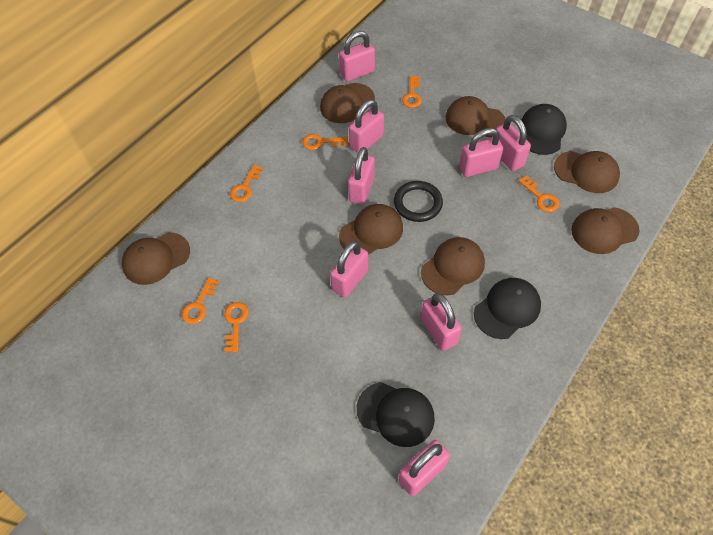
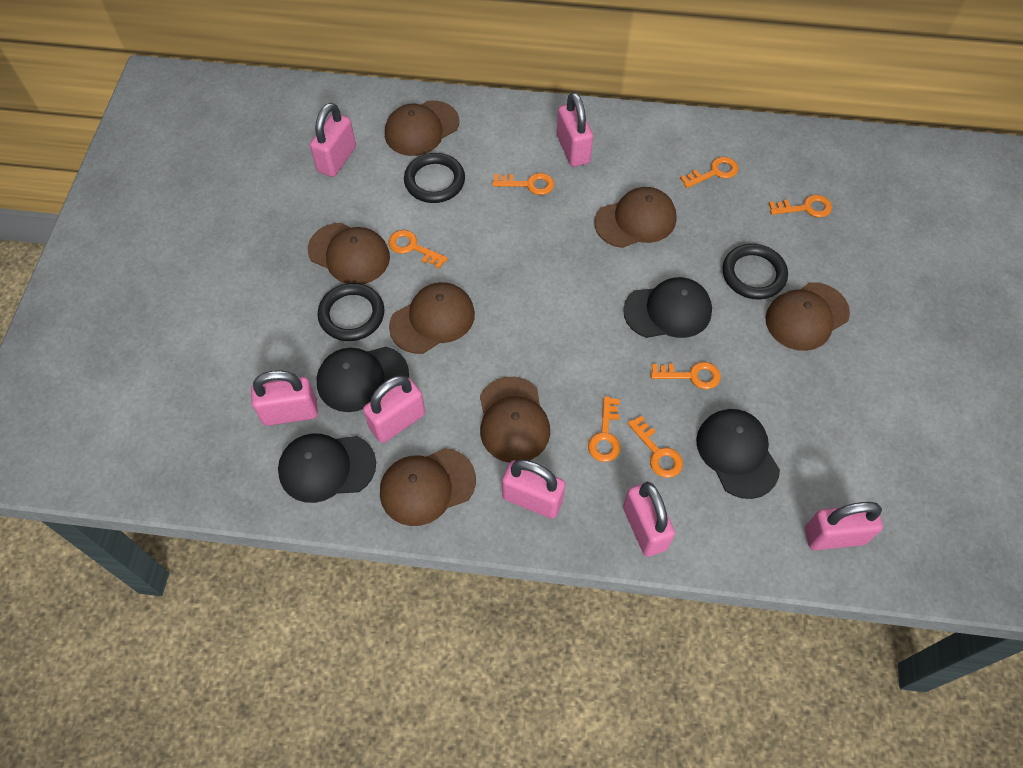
black cap: 3 -> 4
black ring: 1 -> 3
orange key: 6 -> 7
pink padlock: 8 -> 7

